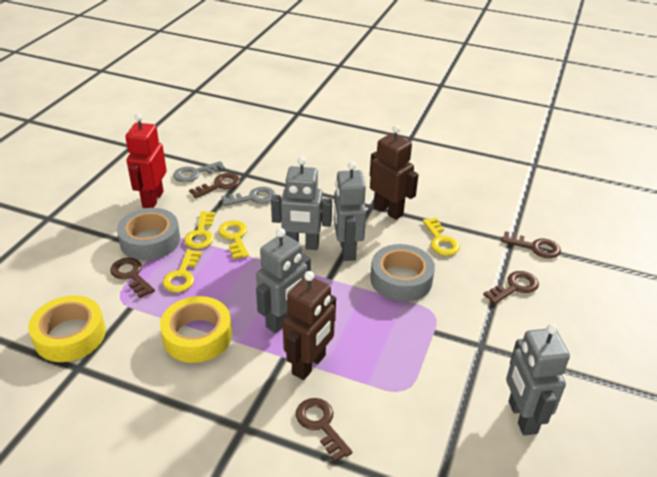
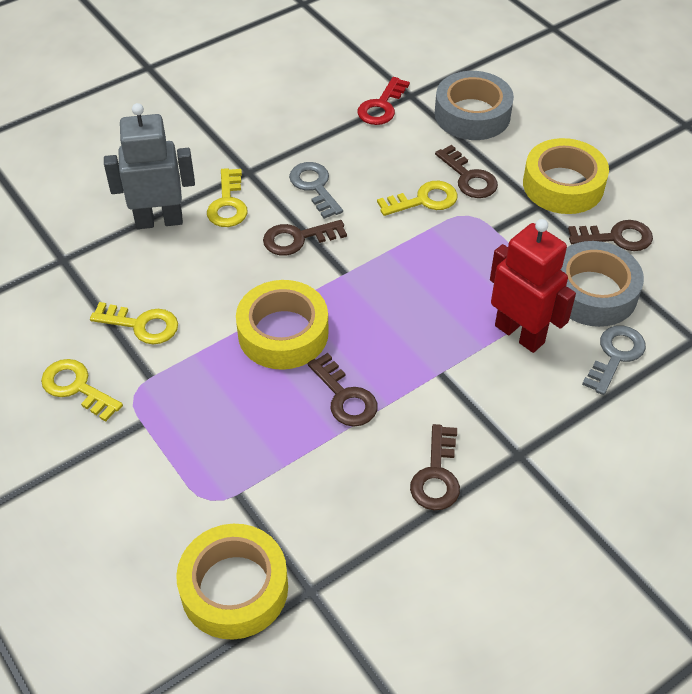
brown robot: 2 -> 0
grey robot: 4 -> 1
red key: 0 -> 1
yellow tape: 2 -> 3

